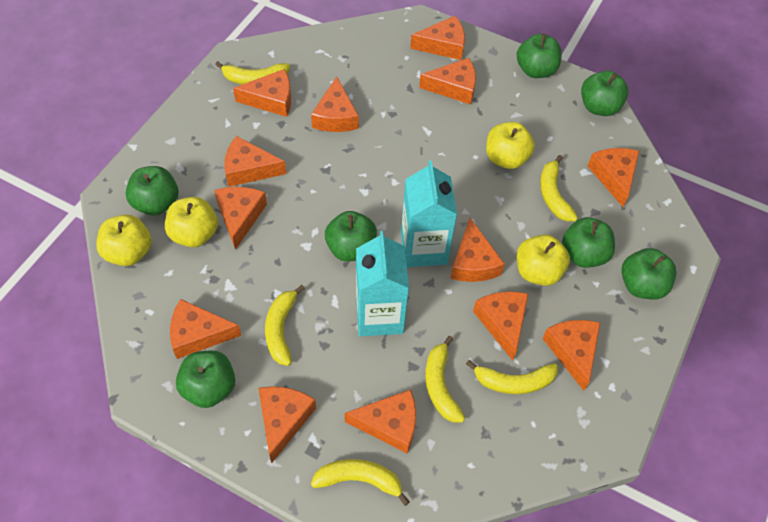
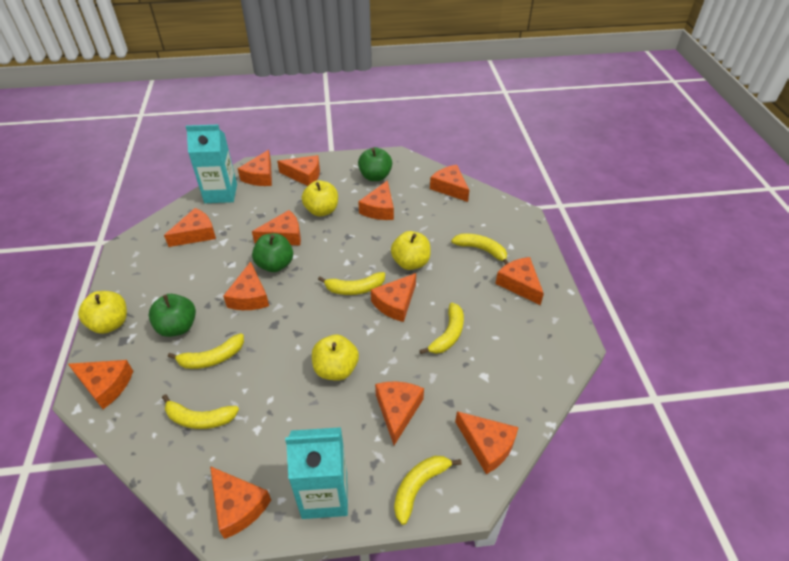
green apple: 7 -> 3

